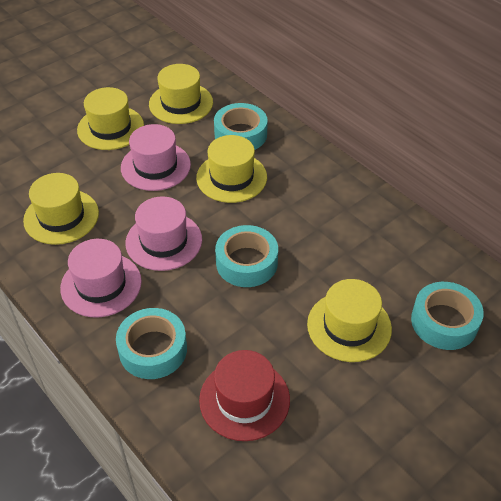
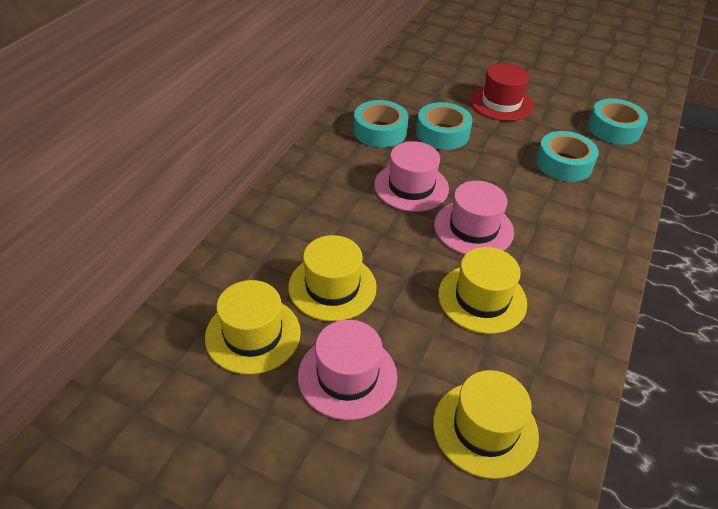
yellow hat: 5 -> 4

